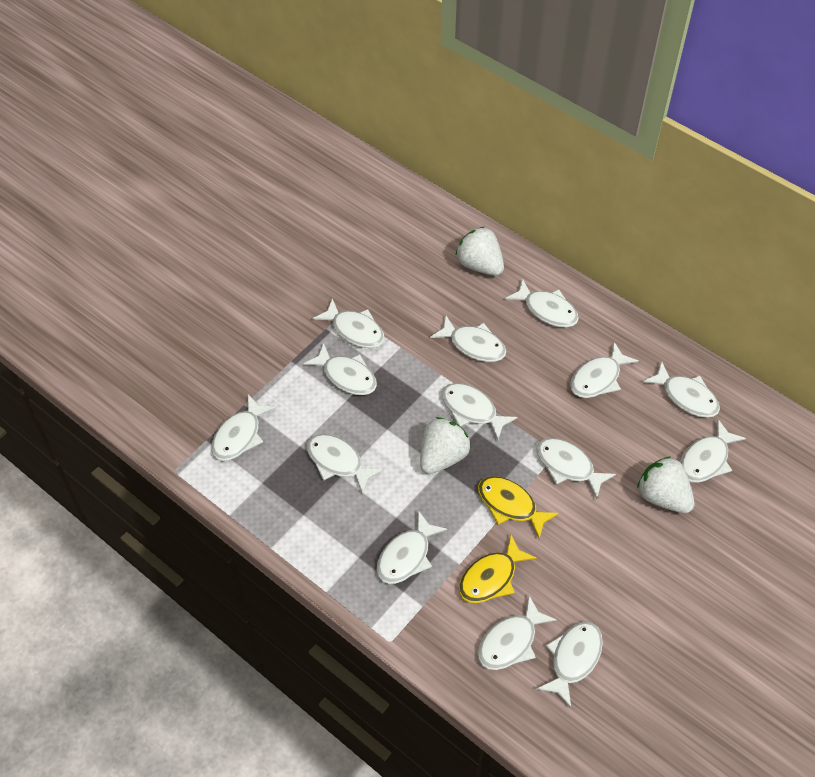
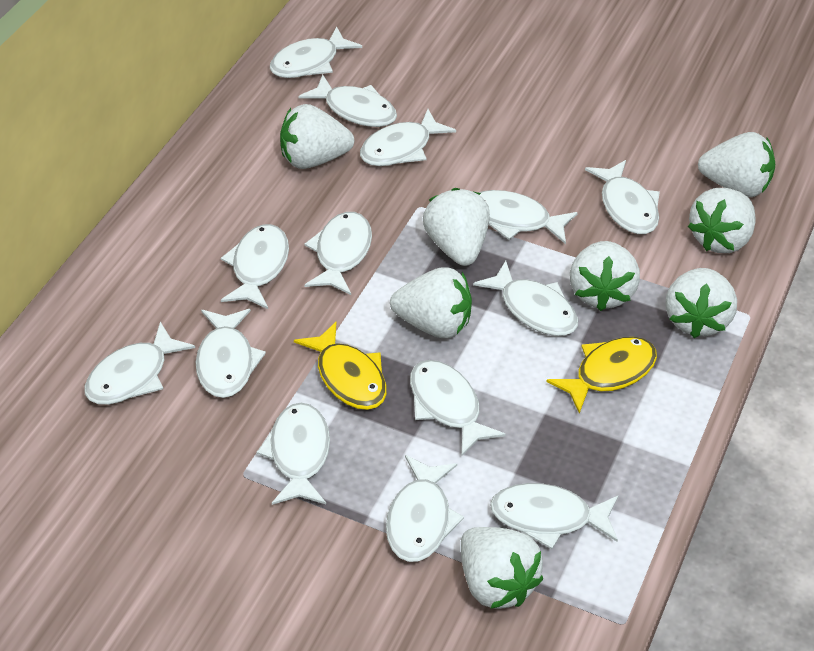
white strawberry: 3 -> 8

